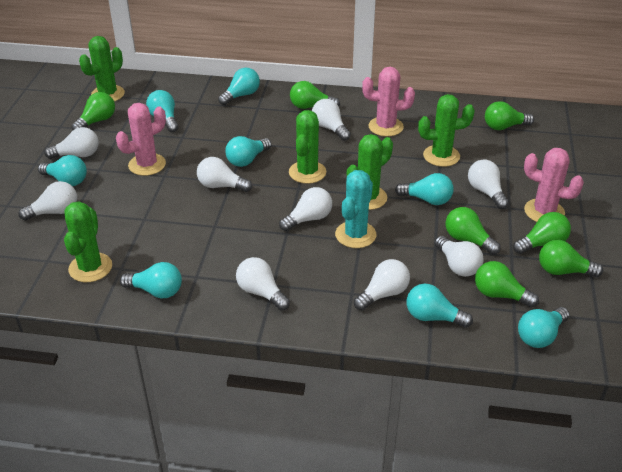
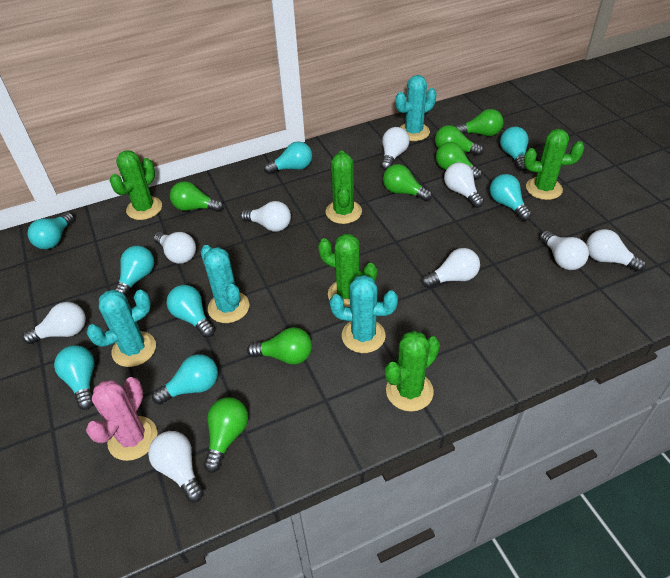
pink cactus: 3 -> 1
turquoise cactus: 1 -> 4

